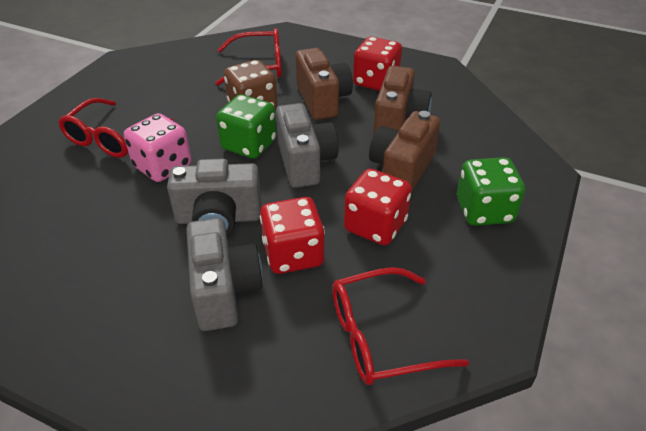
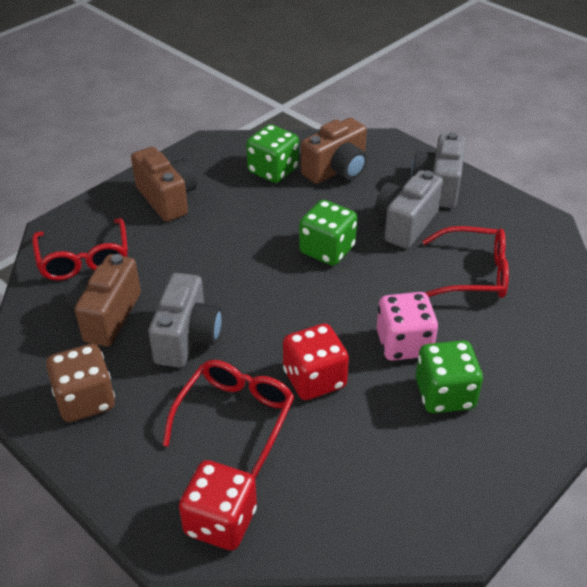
green dice: 2 -> 3
red dice: 3 -> 2

